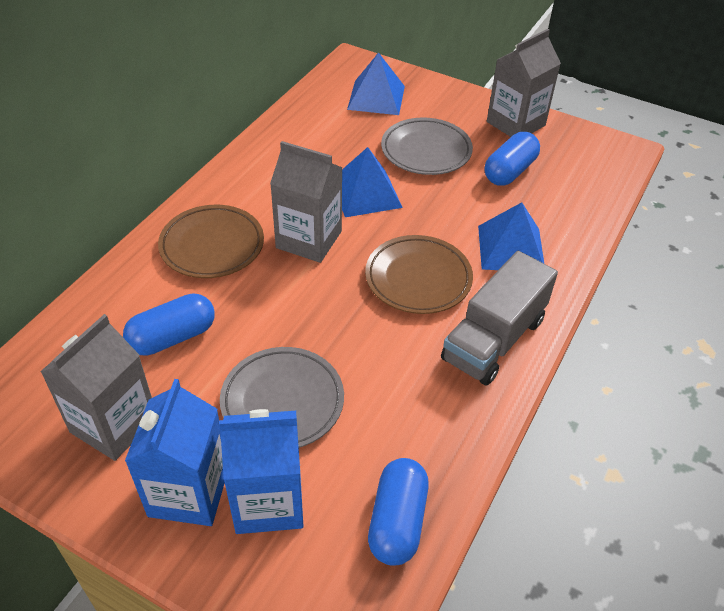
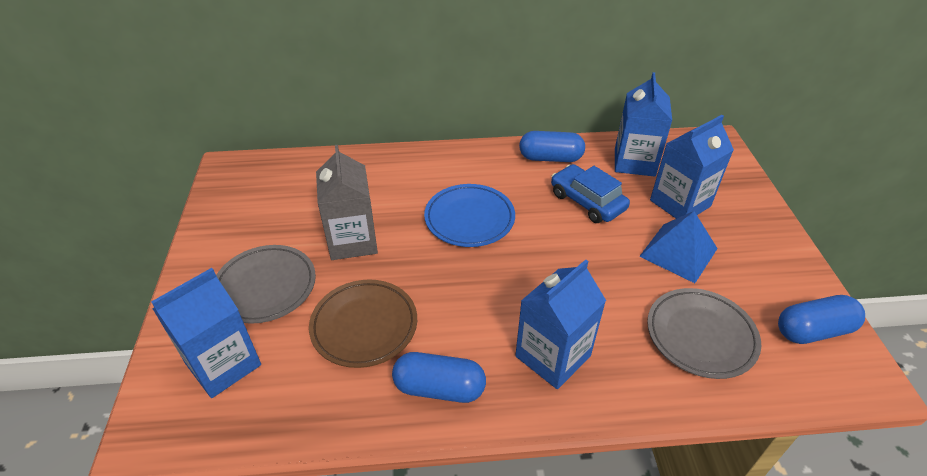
blue car: 0 -> 1
blue carton: 2 -> 4
blue plate: 0 -> 1
blue pyramid: 3 -> 1
brown plate: 2 -> 1
grey carton: 3 -> 1
grey truck: 1 -> 0

